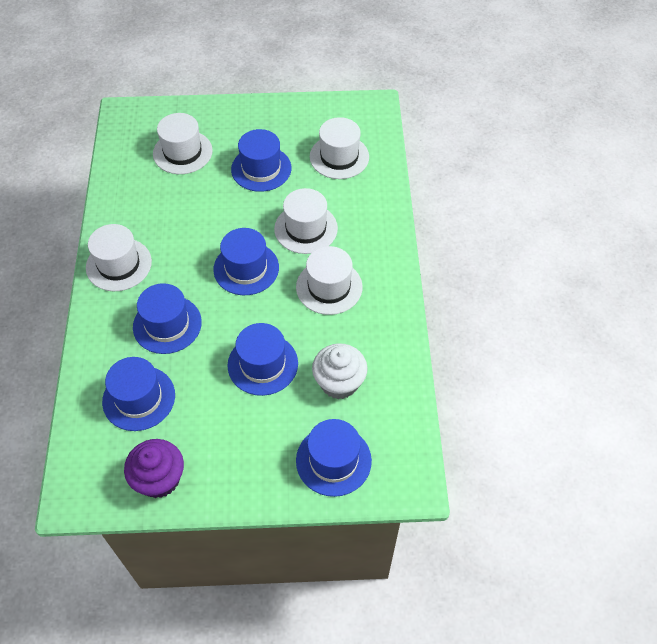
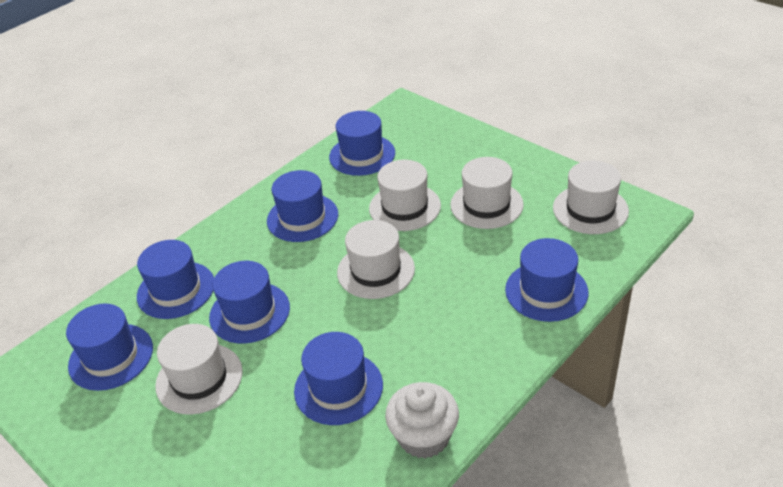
blue hat: 6 -> 7
purple cupcake: 1 -> 0

